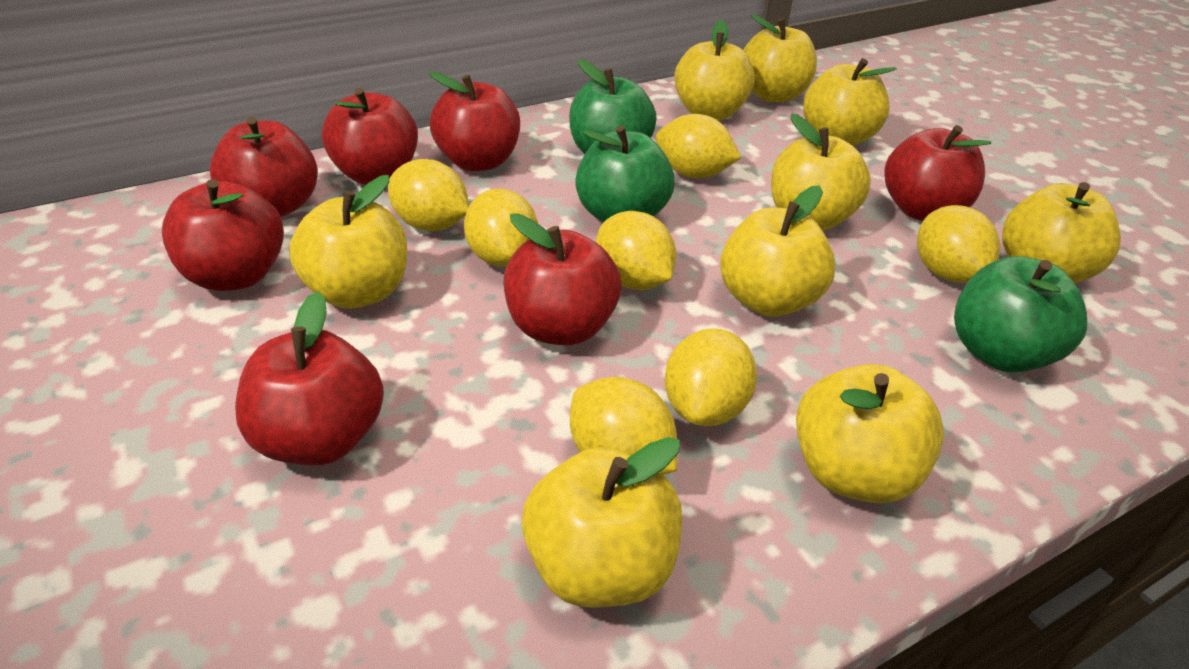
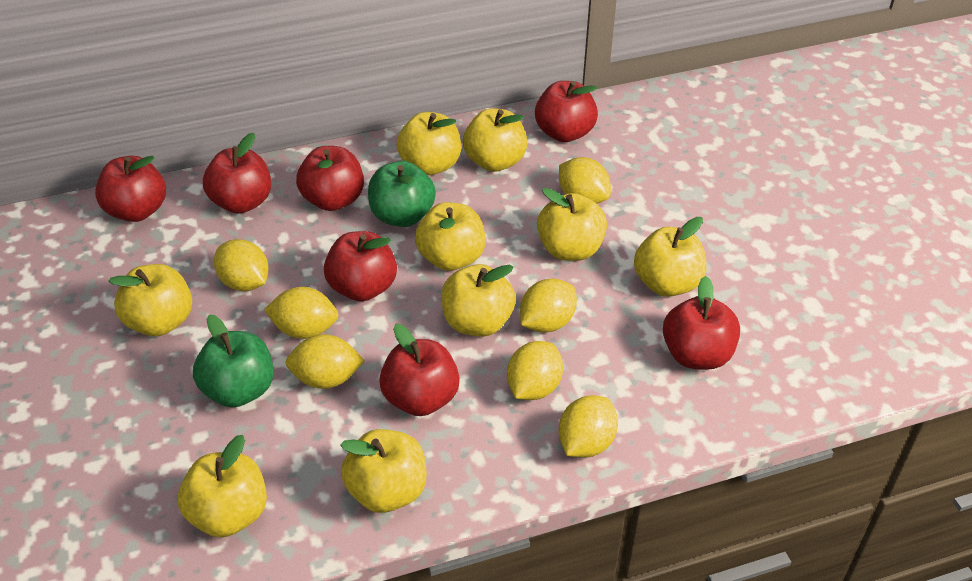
green apple: 3 -> 2

